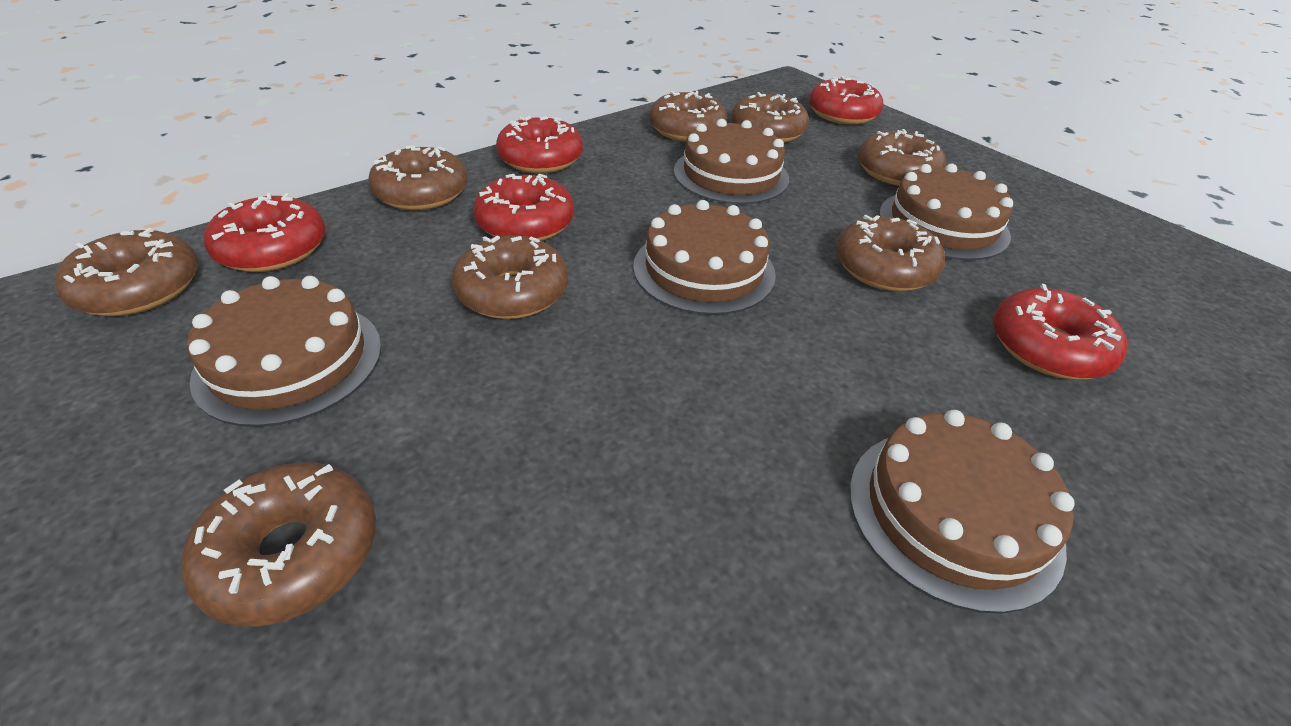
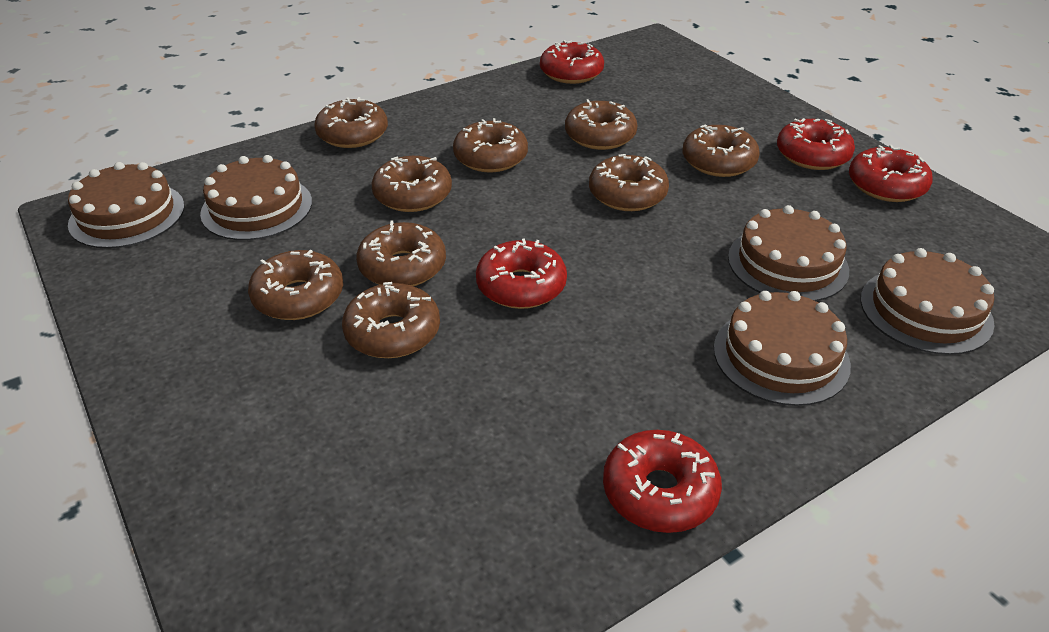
brown donut: 8 -> 9

